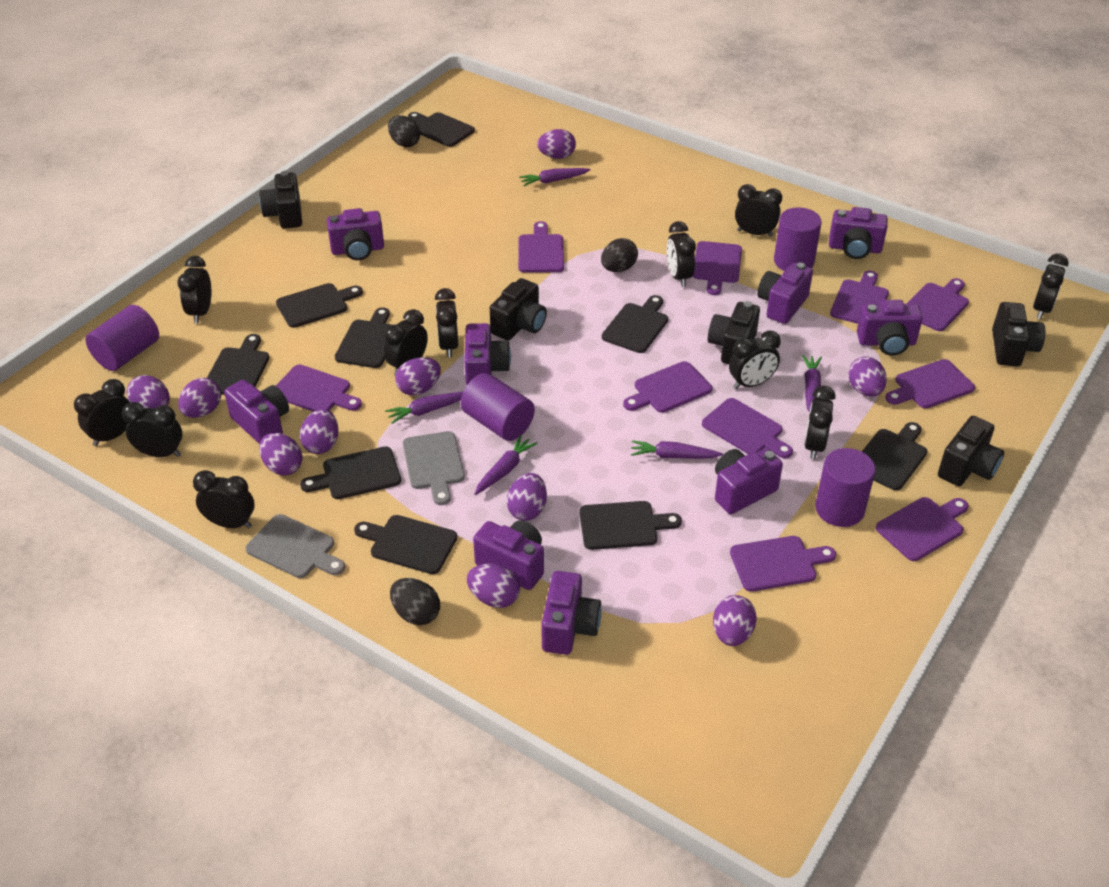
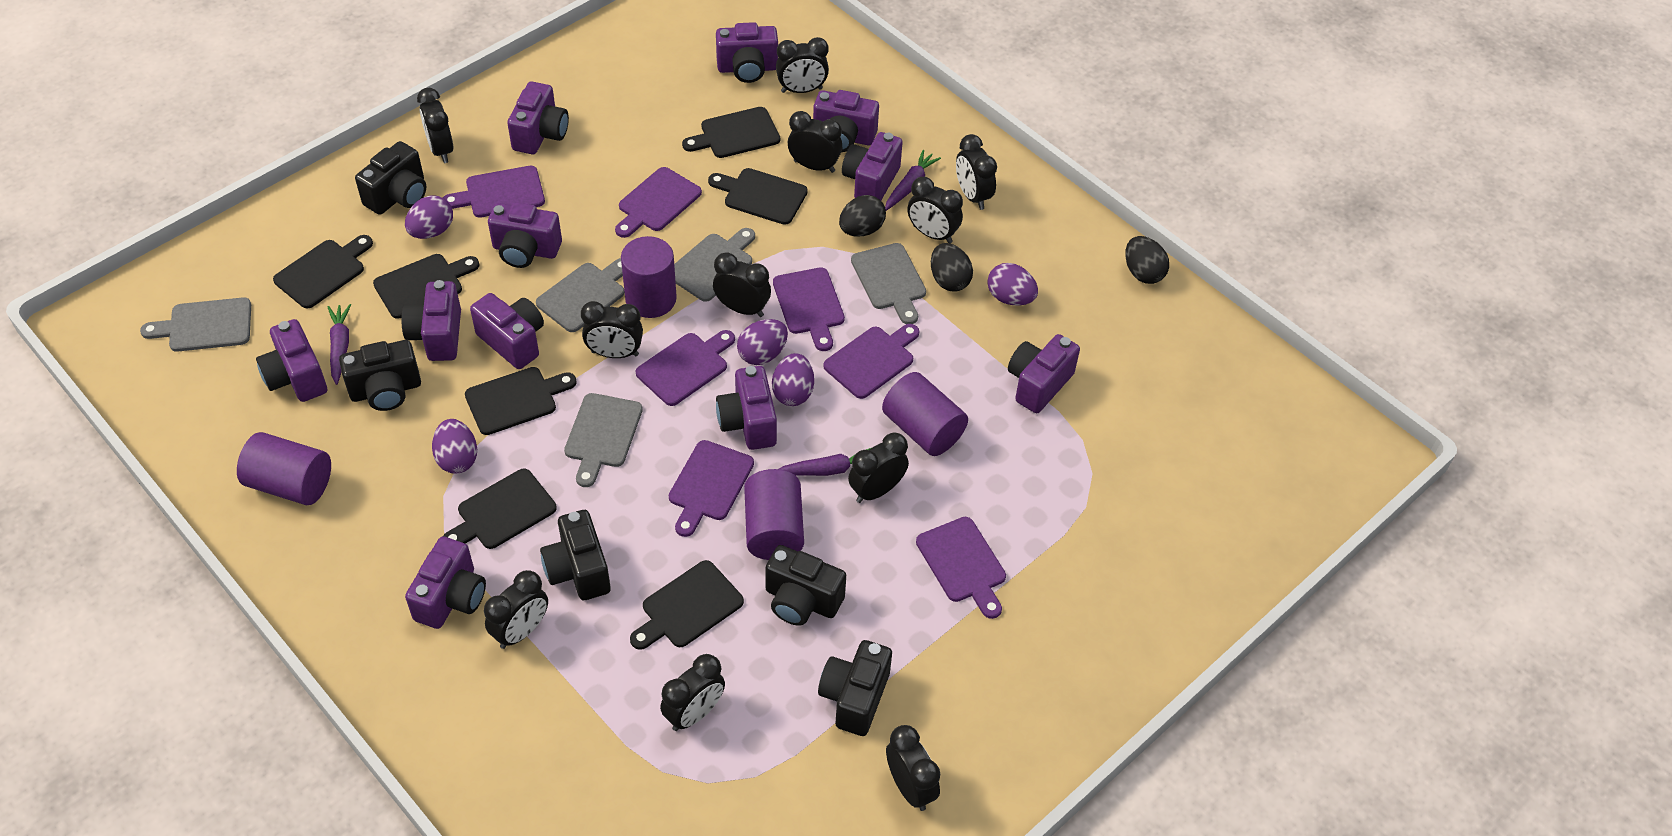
black cutting board: 9 -> 7
grey cutting board: 2 -> 5
purple camera: 9 -> 11
purple carrot: 5 -> 3
purple cutting board: 10 -> 7
purple egg: 10 -> 5

